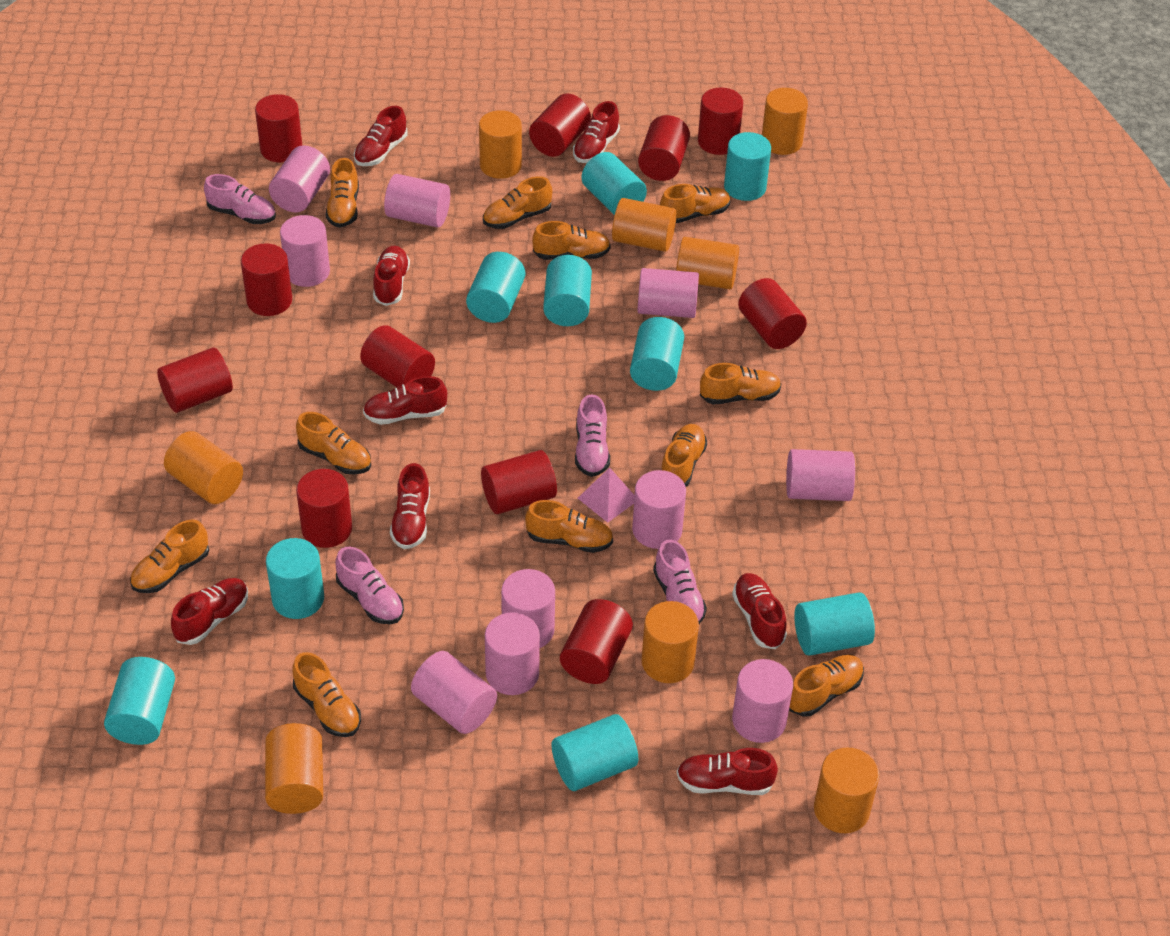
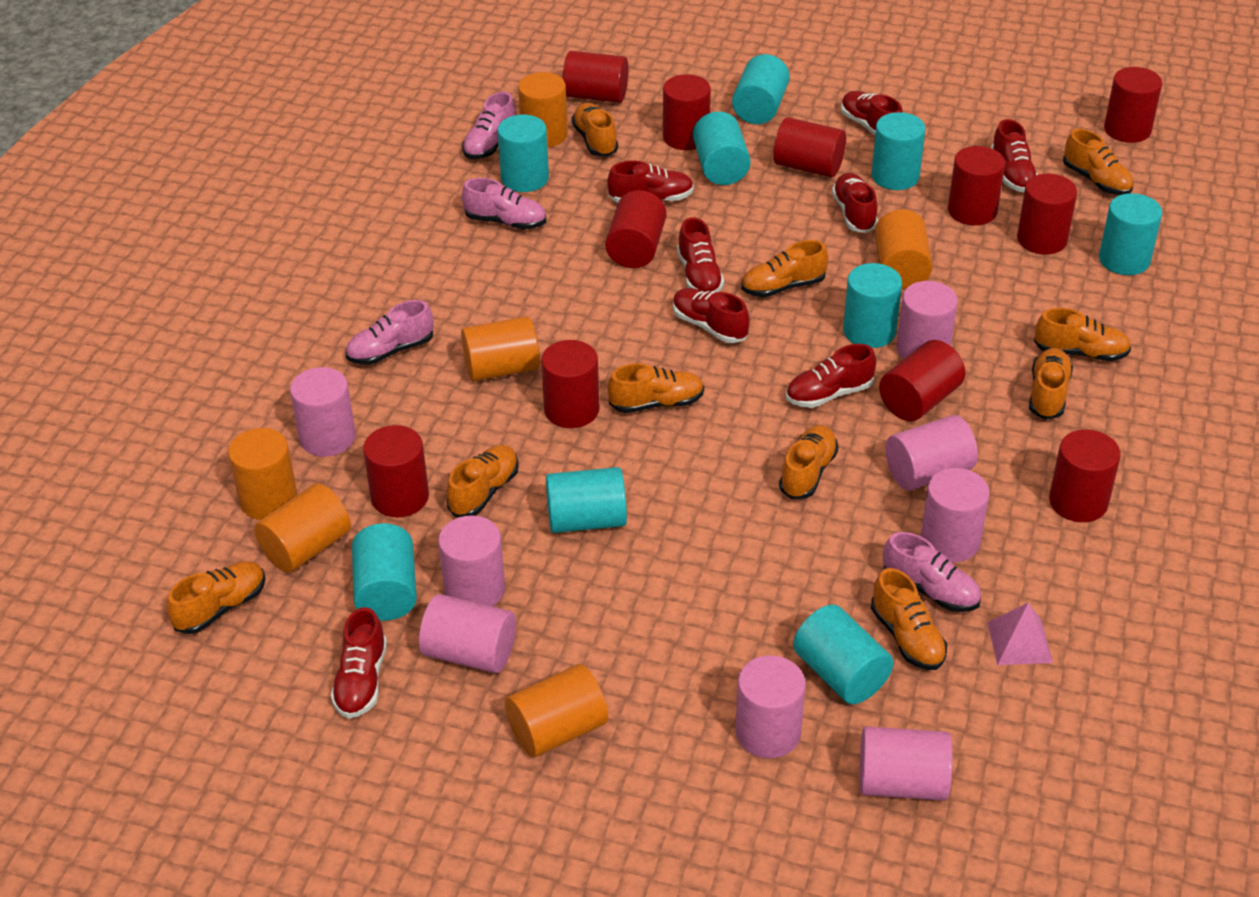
orange cylinder: 8 -> 6
orange shoe: 11 -> 10
pink cylinder: 10 -> 8

